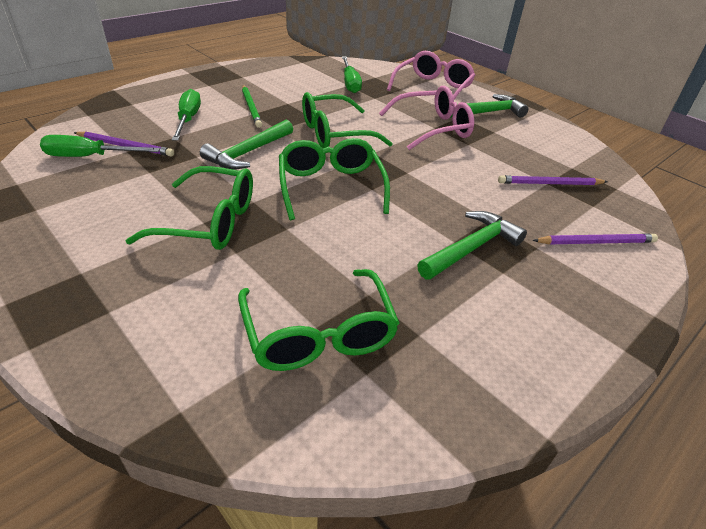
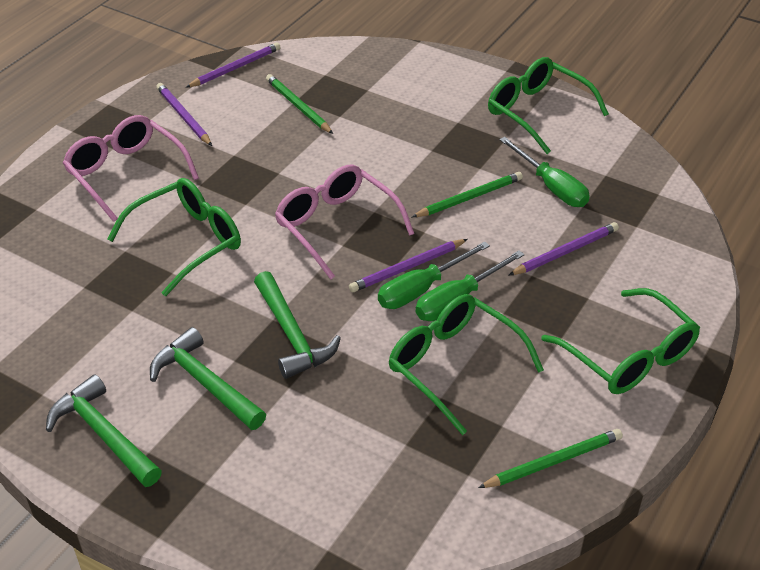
green pencil: 1 -> 3
purple pencil: 3 -> 4

